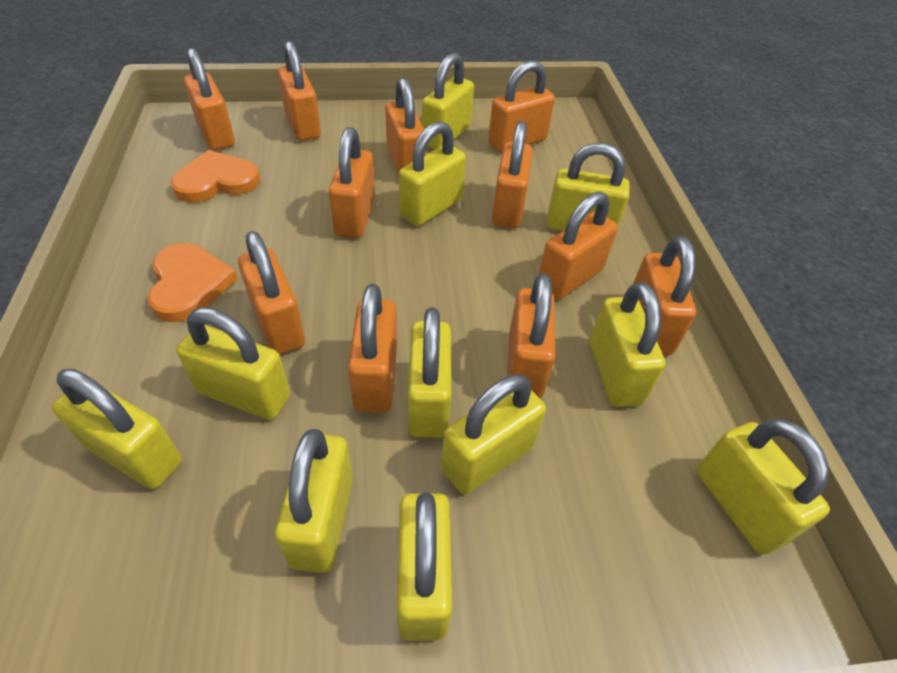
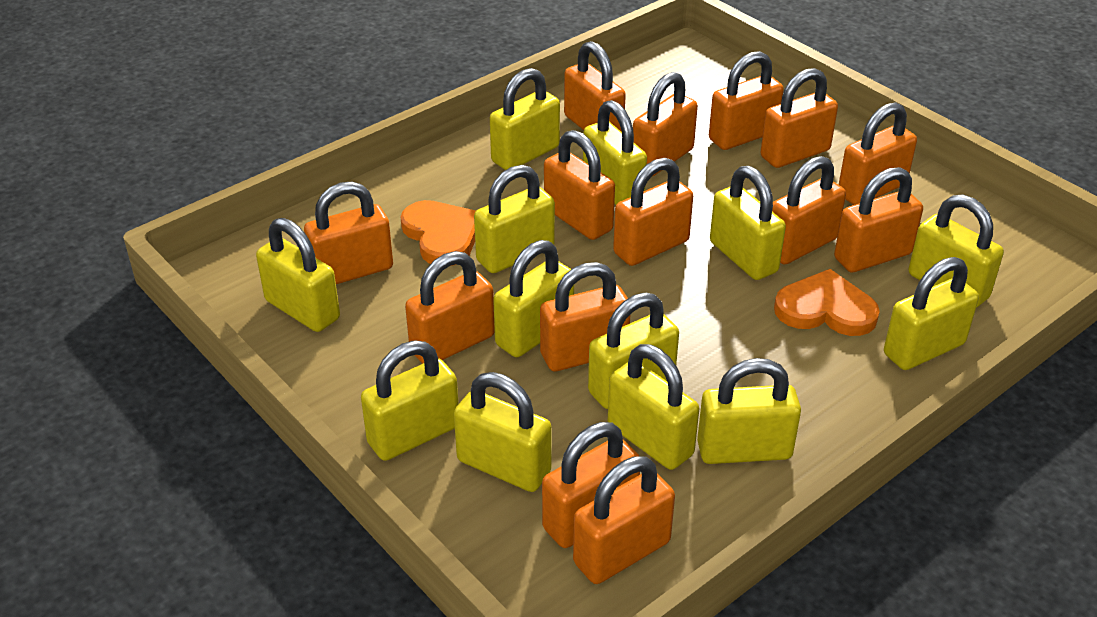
orange padlock: 11 -> 14
yellow padlock: 11 -> 13

